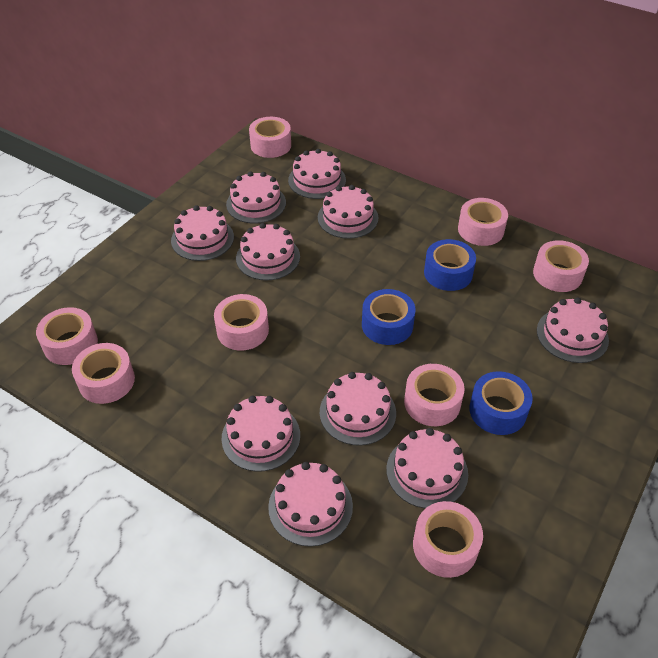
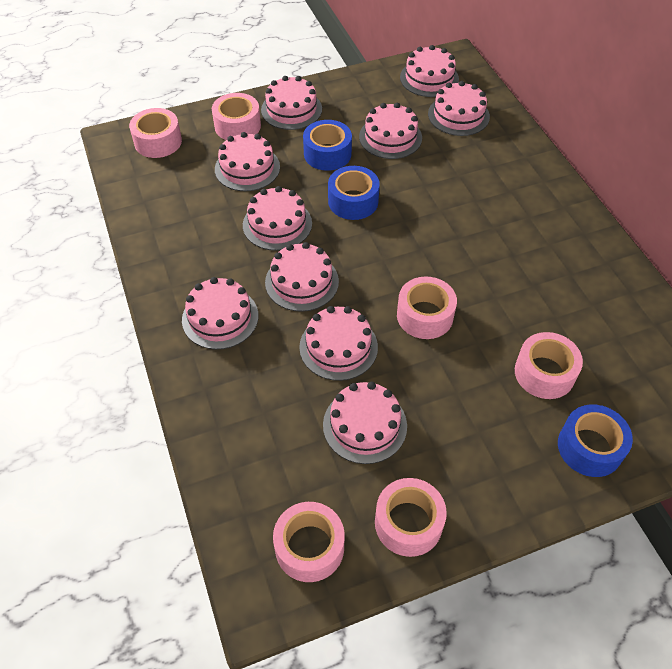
pink tape: 8 -> 6

